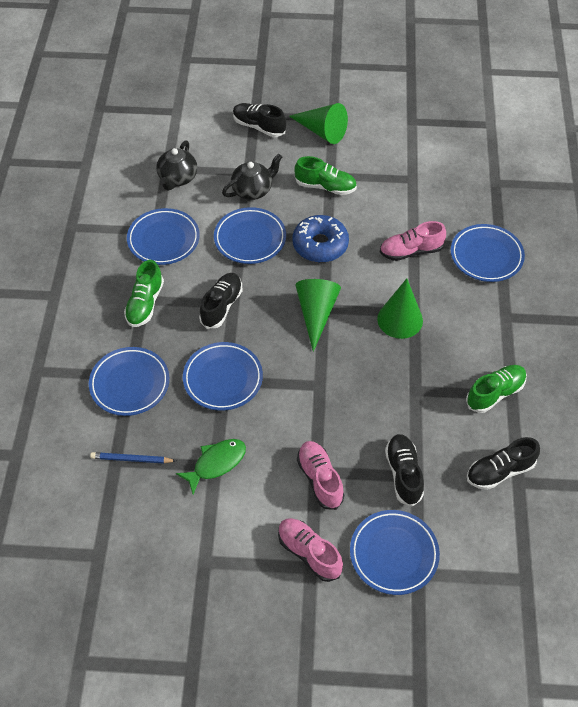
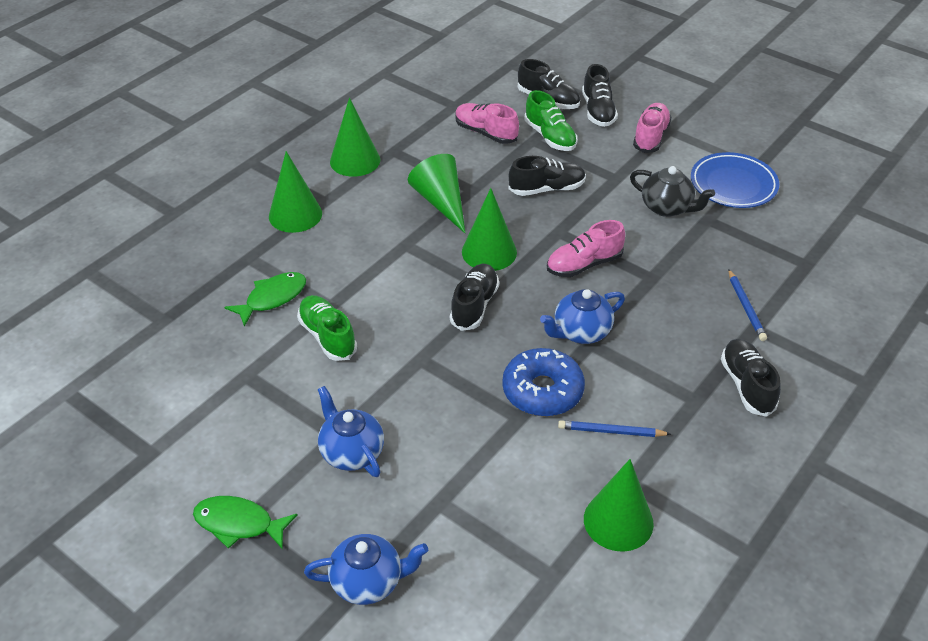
black shoe: 4 -> 5
black teapot: 2 -> 1
blue pencil: 1 -> 2
blue plate: 6 -> 1
blue teapot: 0 -> 3
green cone: 3 -> 5
green fish: 1 -> 2
green shoe: 3 -> 2

